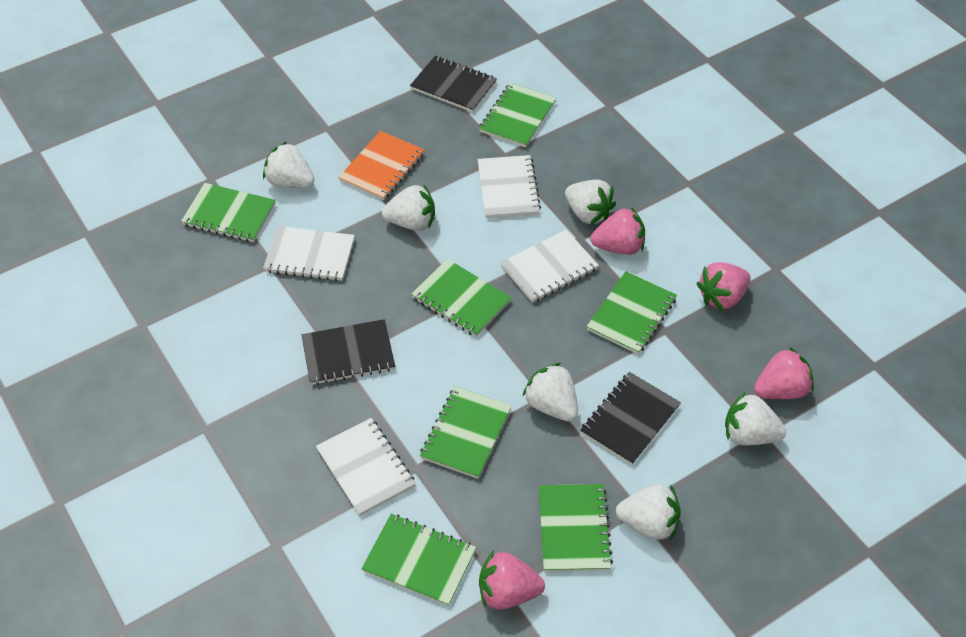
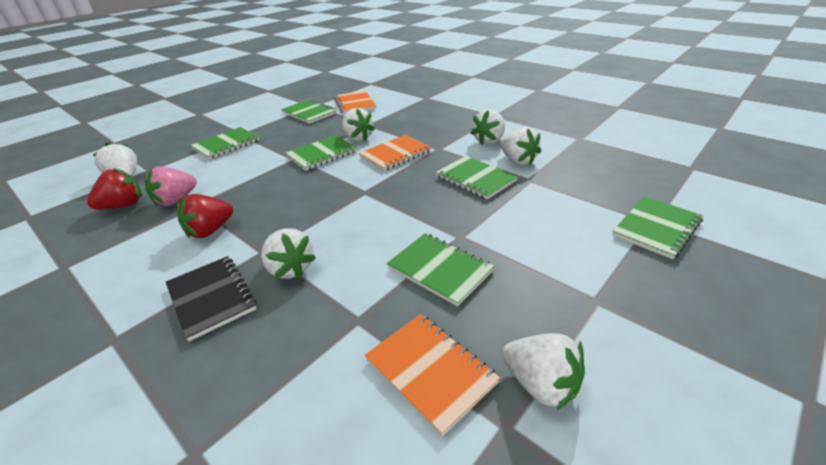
black notebook: 3 -> 1
green notebook: 7 -> 6
orange notebook: 1 -> 3
pink strawberry: 4 -> 1
red strawberry: 0 -> 2
white notebook: 4 -> 0

